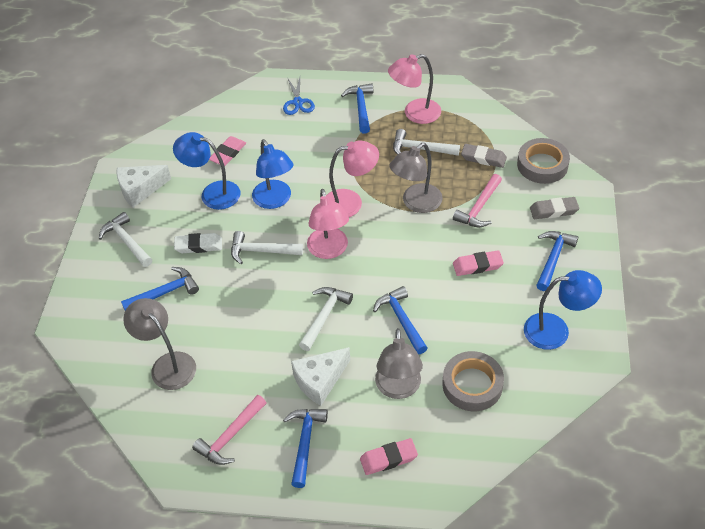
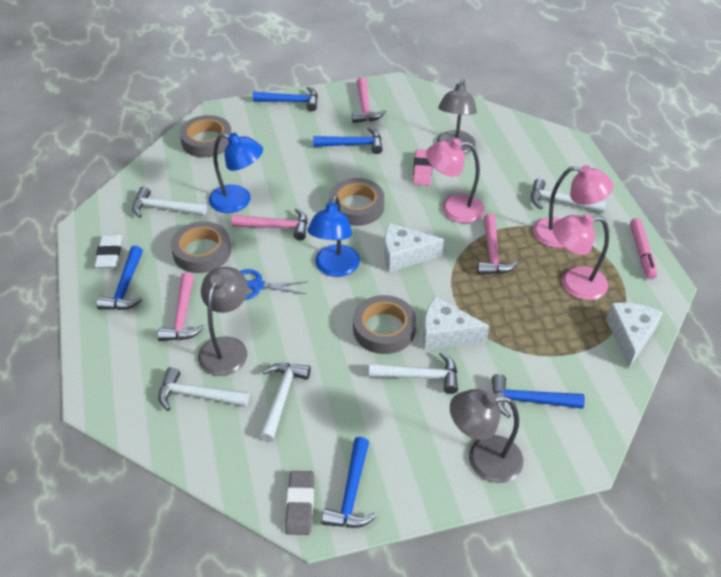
blue lamp: 3 -> 2
grey eraser: 2 -> 1
grey tape: 2 -> 4
pink eraser: 3 -> 1
pink hammer: 2 -> 4
pink marker: 0 -> 1
white cheese: 2 -> 3
white hammer: 4 -> 5

